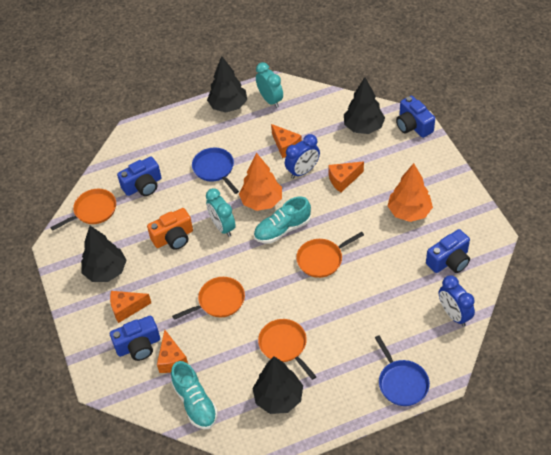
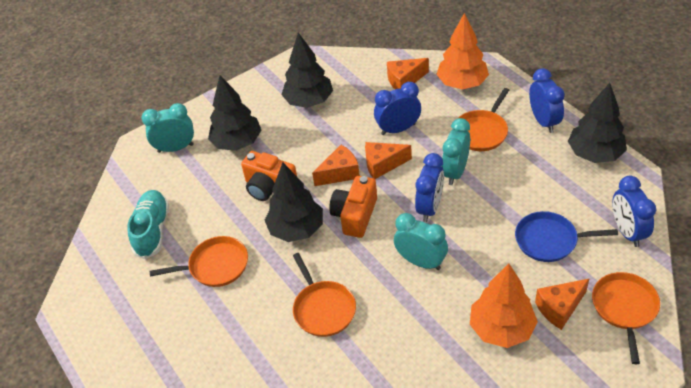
blue camera: 4 -> 0
blue clock: 2 -> 4
blue pan: 2 -> 1
orange camera: 1 -> 2
turquoise clock: 2 -> 3
turquoise shoe: 2 -> 1

